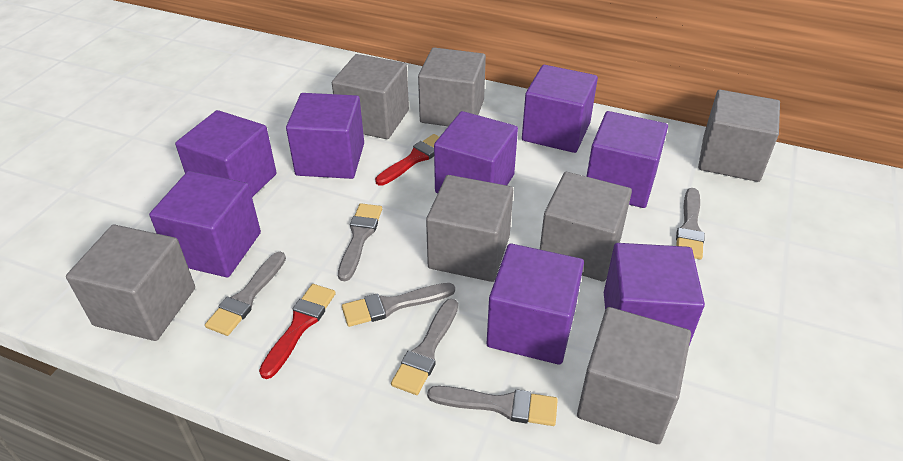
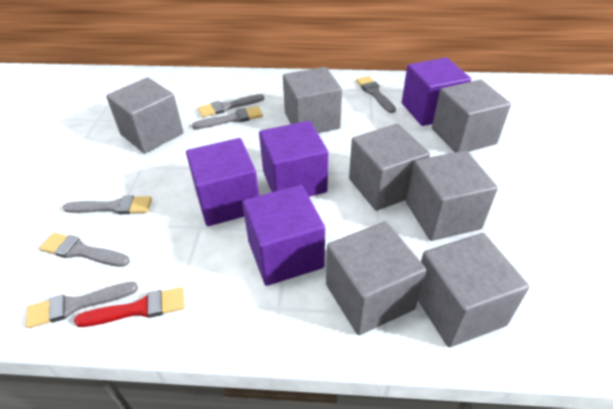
purple cube: 8 -> 4
red brush: 2 -> 1

